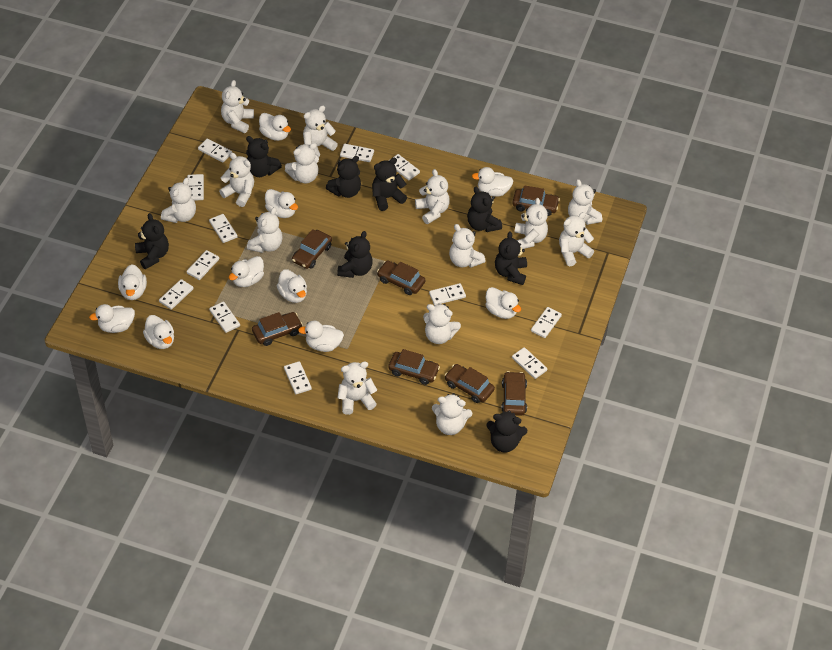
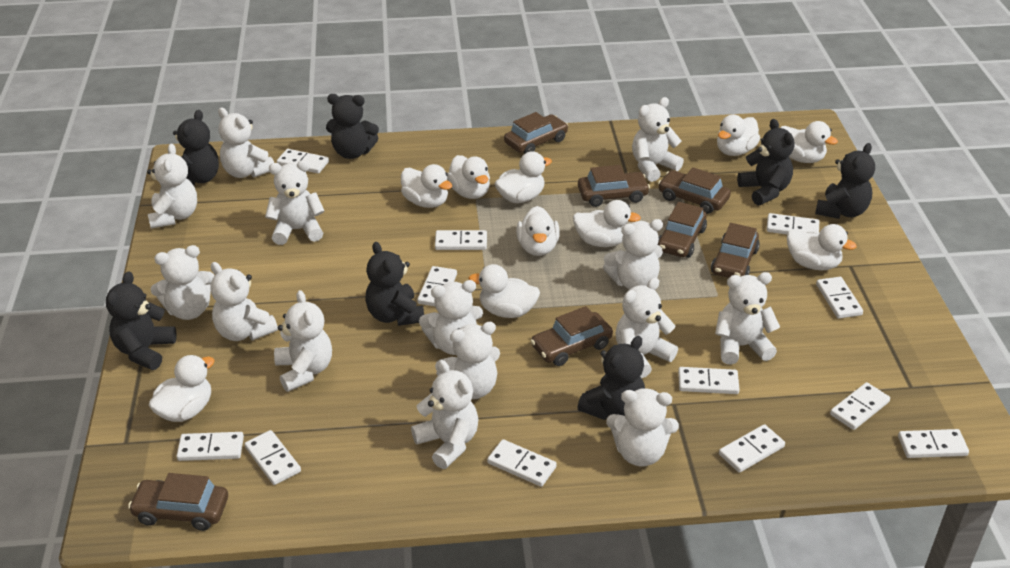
black teddy bear: 8 -> 7

